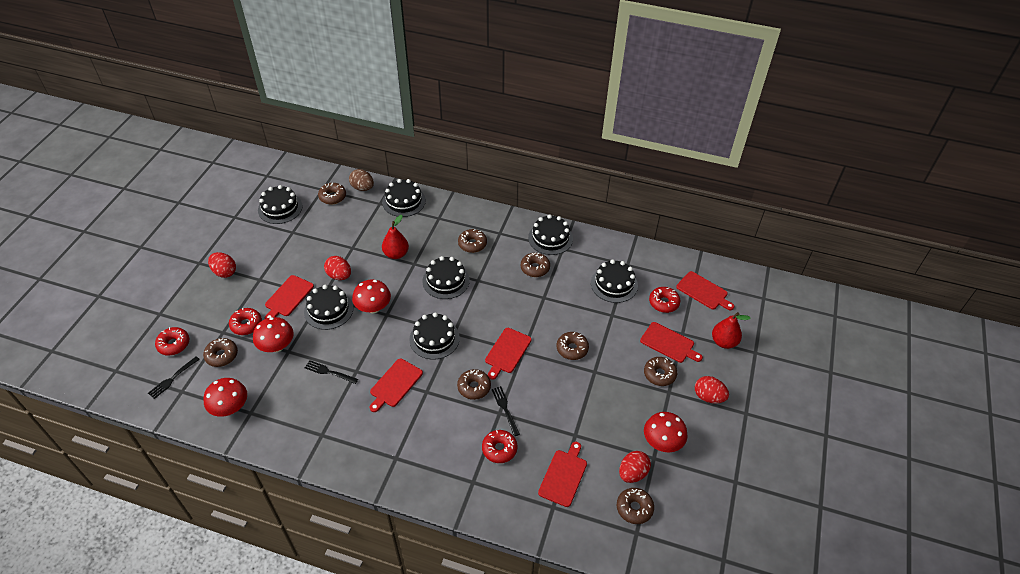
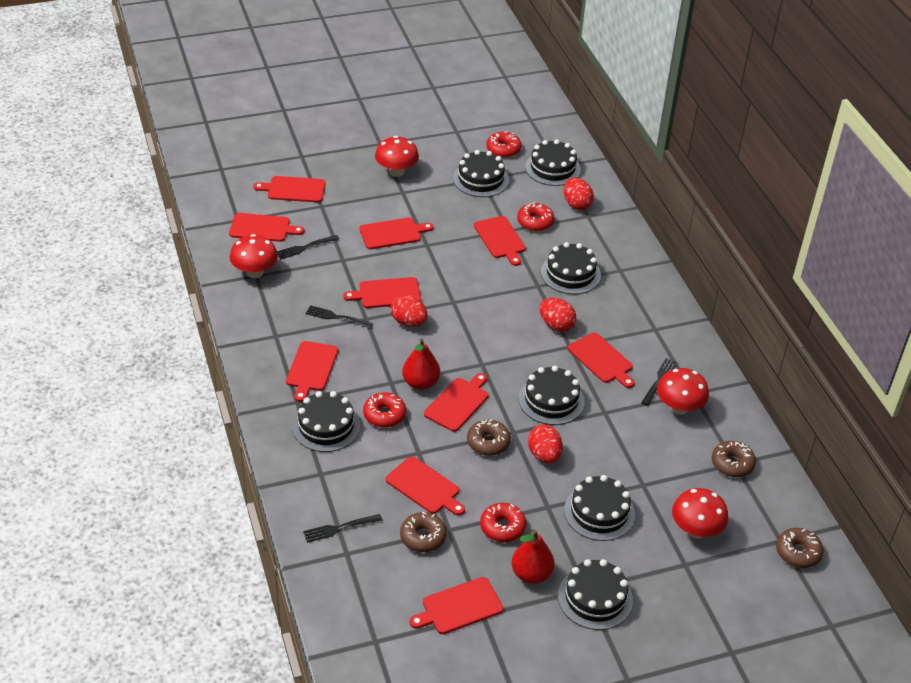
black fork: 3 -> 4
brown donut: 8 -> 4
brown egg: 1 -> 0
red cutting board: 6 -> 10

